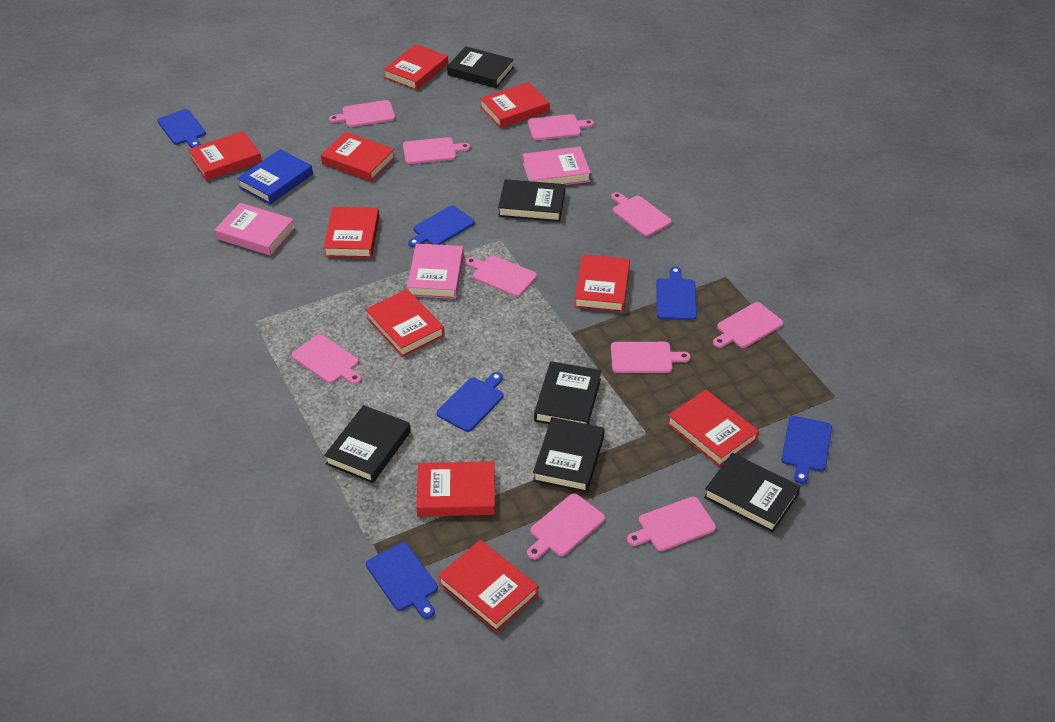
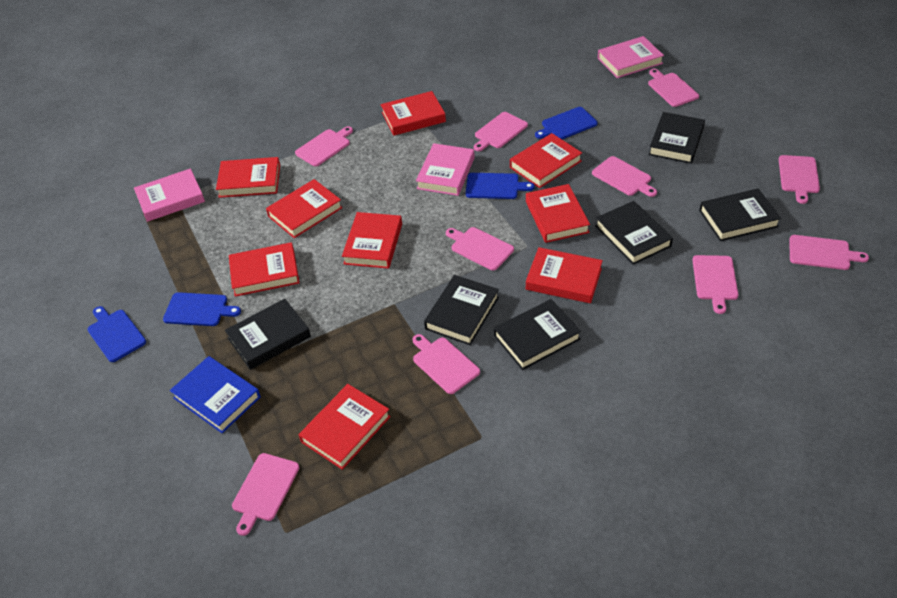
blue cutting board: 6 -> 4
red book: 10 -> 9

